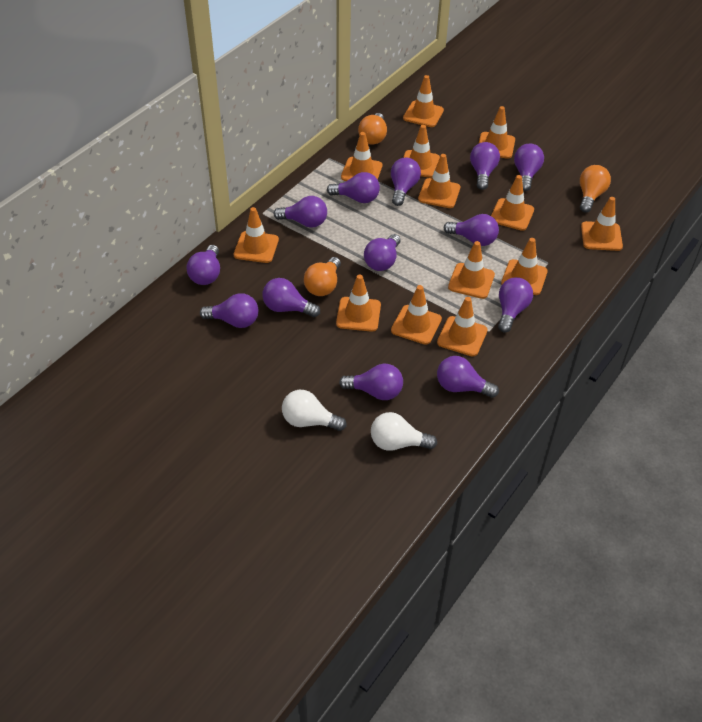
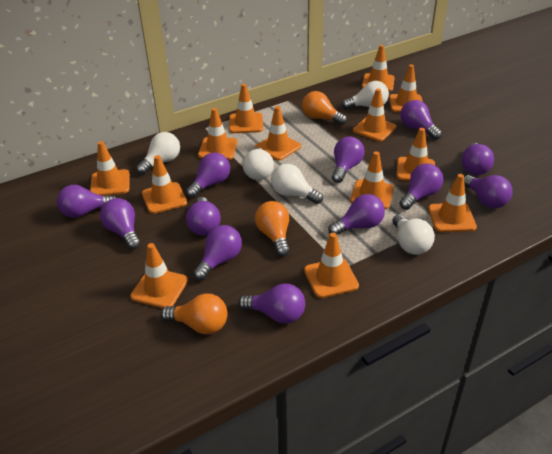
purple light bulb: 13 -> 12
white light bulb: 2 -> 5

